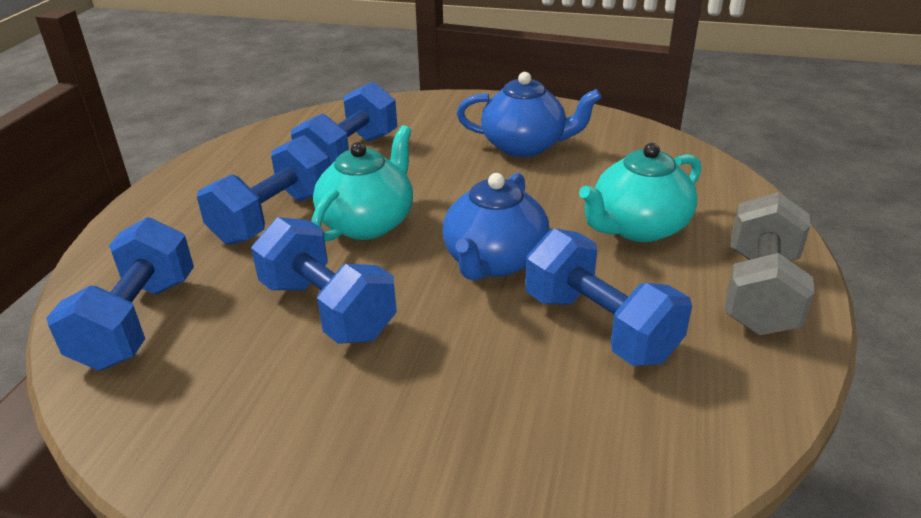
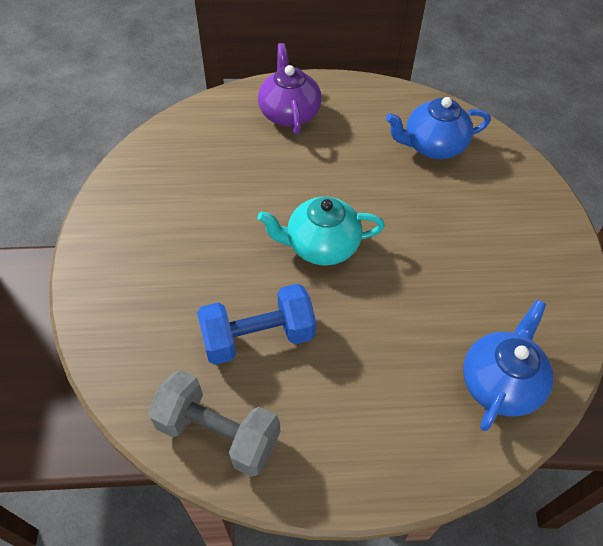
blue dumbbell: 5 -> 1
purple teapot: 0 -> 1
turquoise teapot: 2 -> 1

